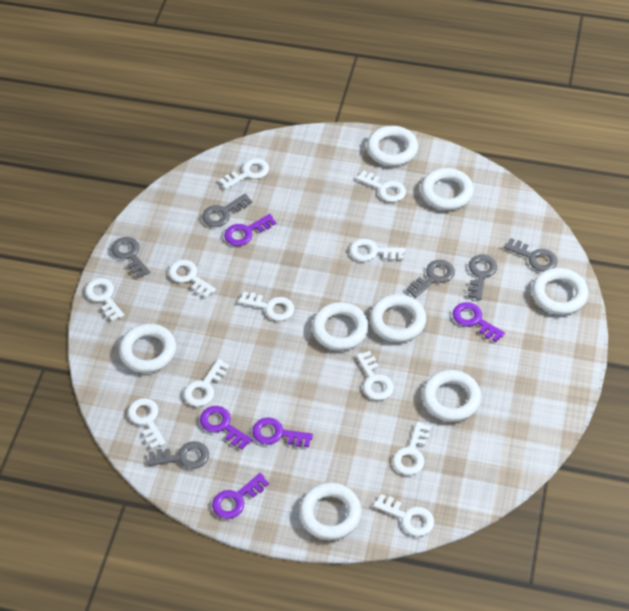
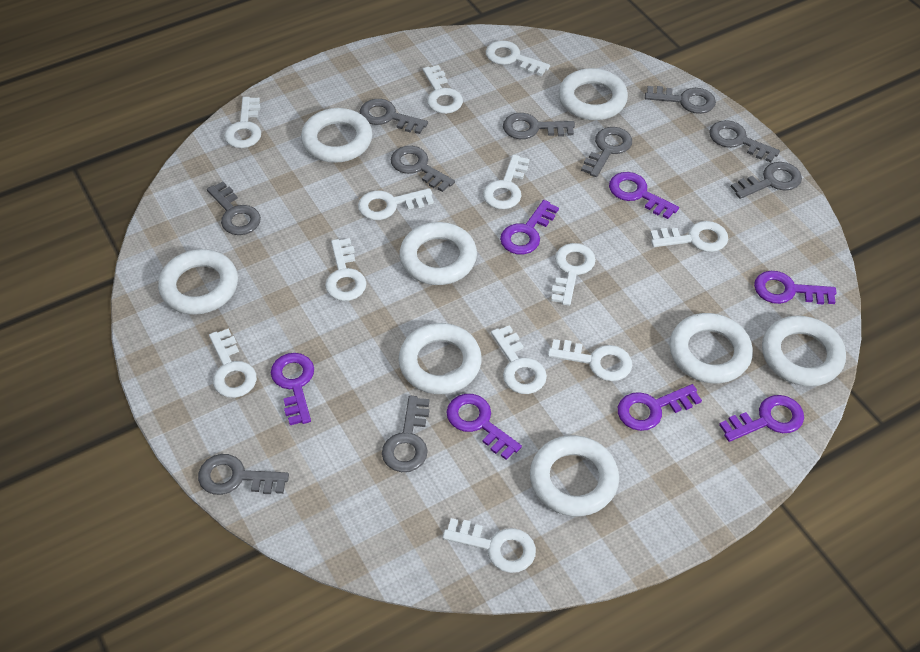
grey key: 6 -> 10
purple key: 5 -> 7
white key: 11 -> 12

